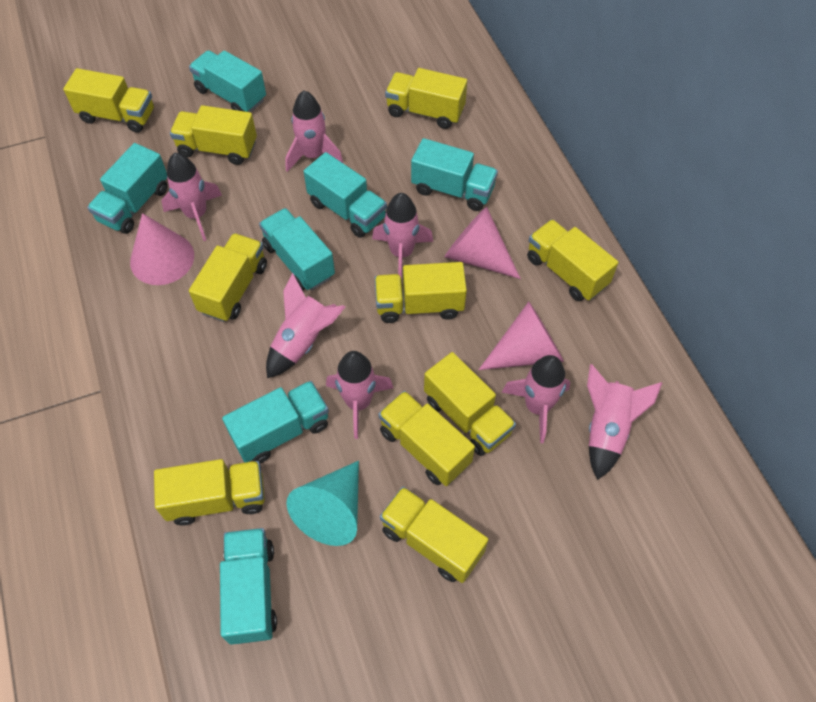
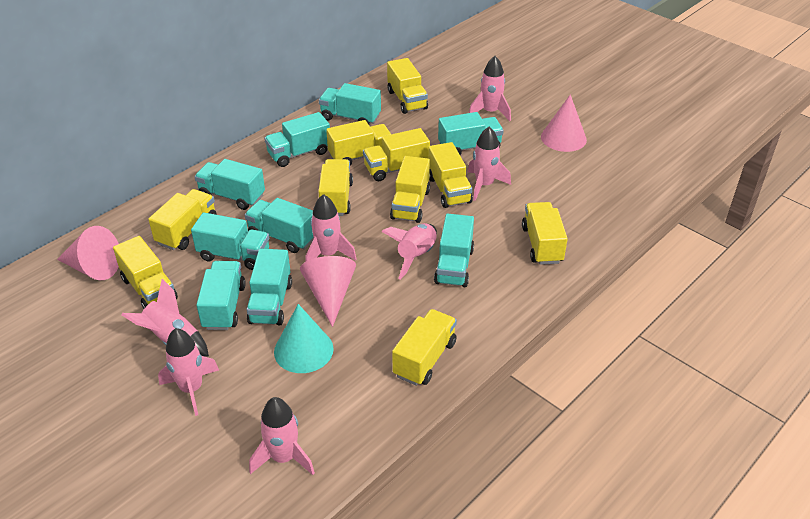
turquoise truck: 7 -> 9

